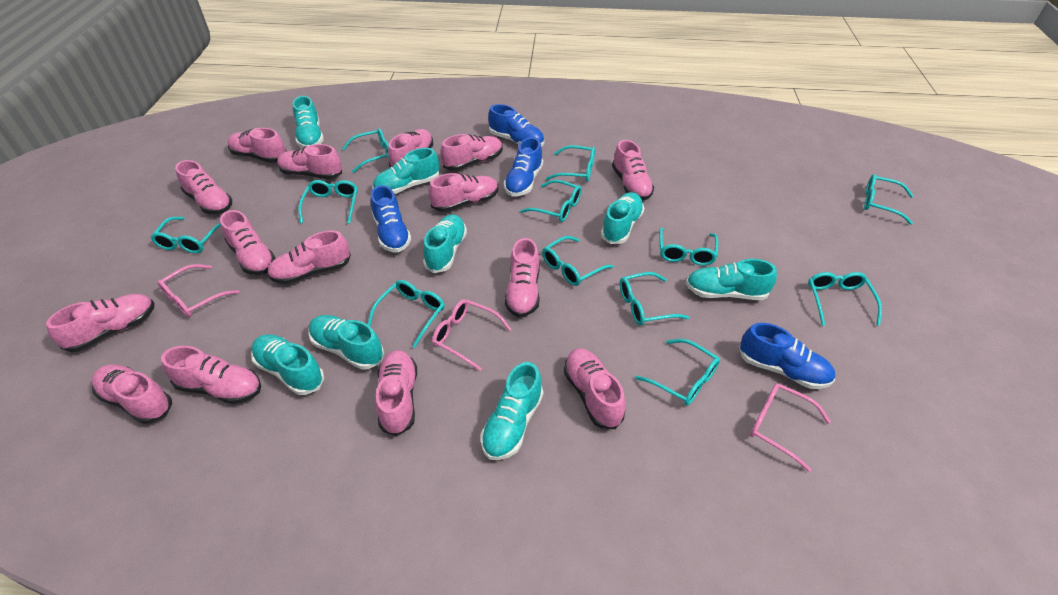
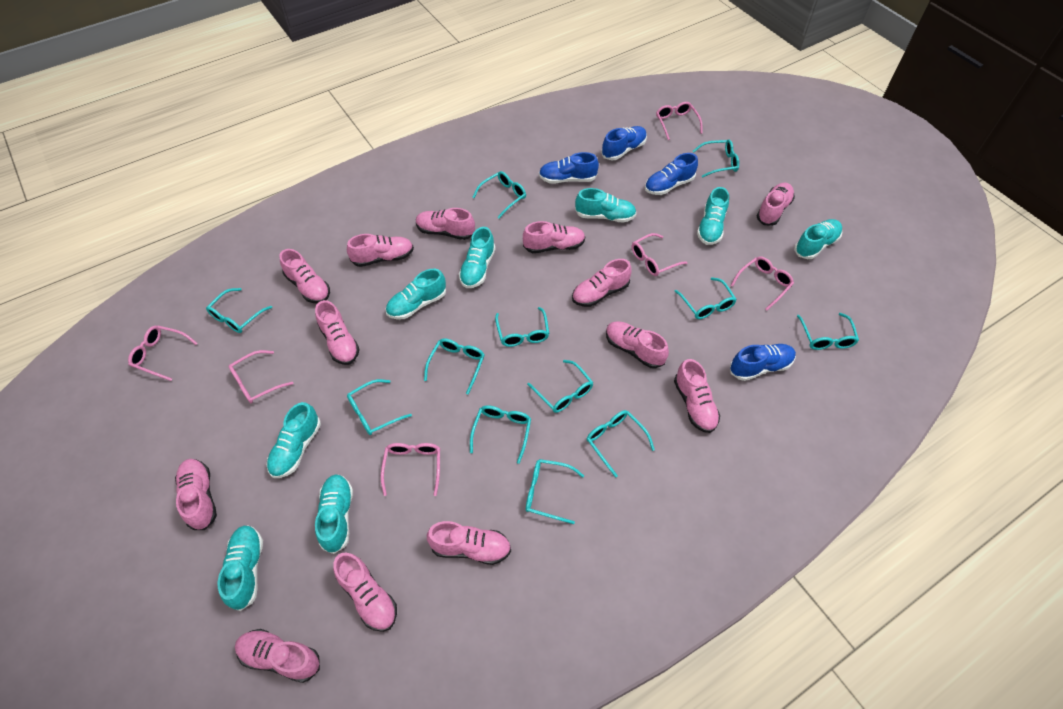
pink glasses: 3 -> 6
pink shoe: 15 -> 13

